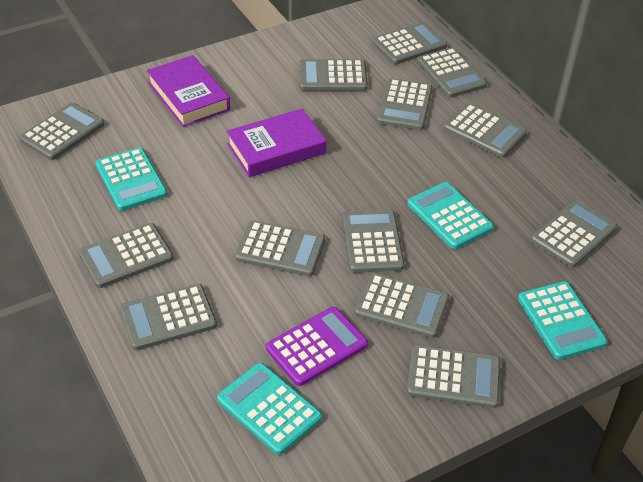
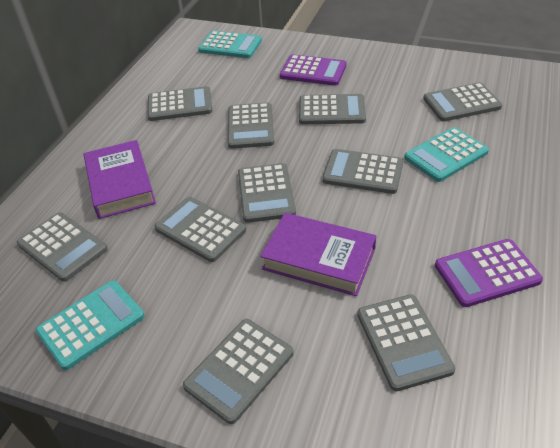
grey calculator: 13 -> 10
purple calculator: 1 -> 2
turquoise calculator: 4 -> 3

